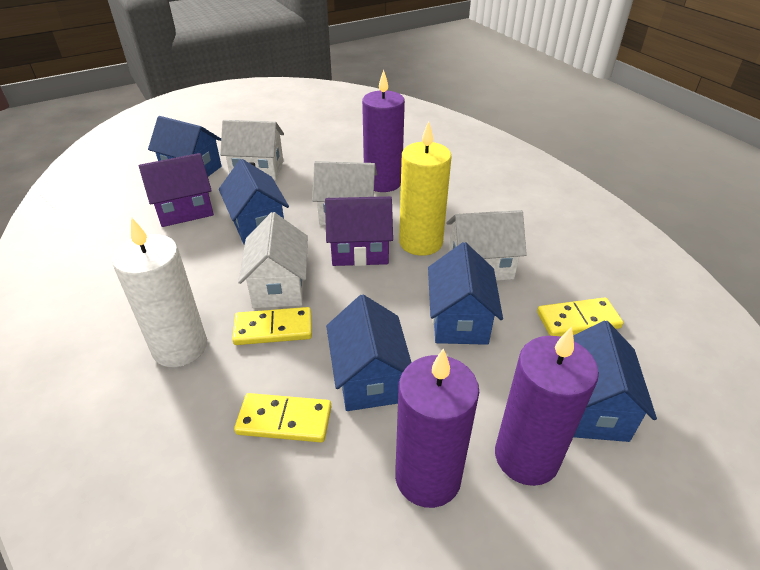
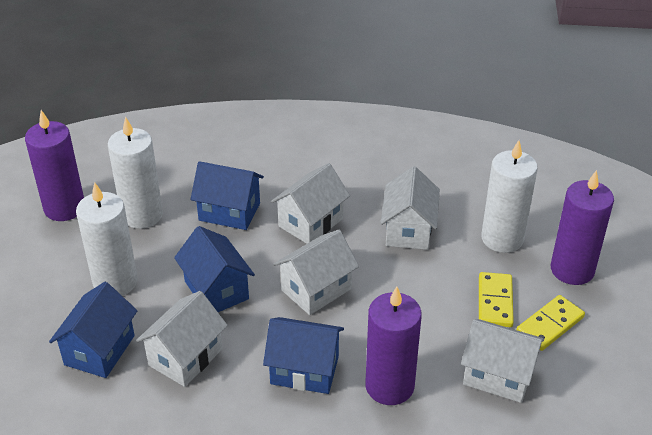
blue house: 5 -> 4
purple house: 2 -> 0
white candle: 1 -> 3
white house: 4 -> 5
yellow candle: 1 -> 0
yellow domino: 3 -> 2

